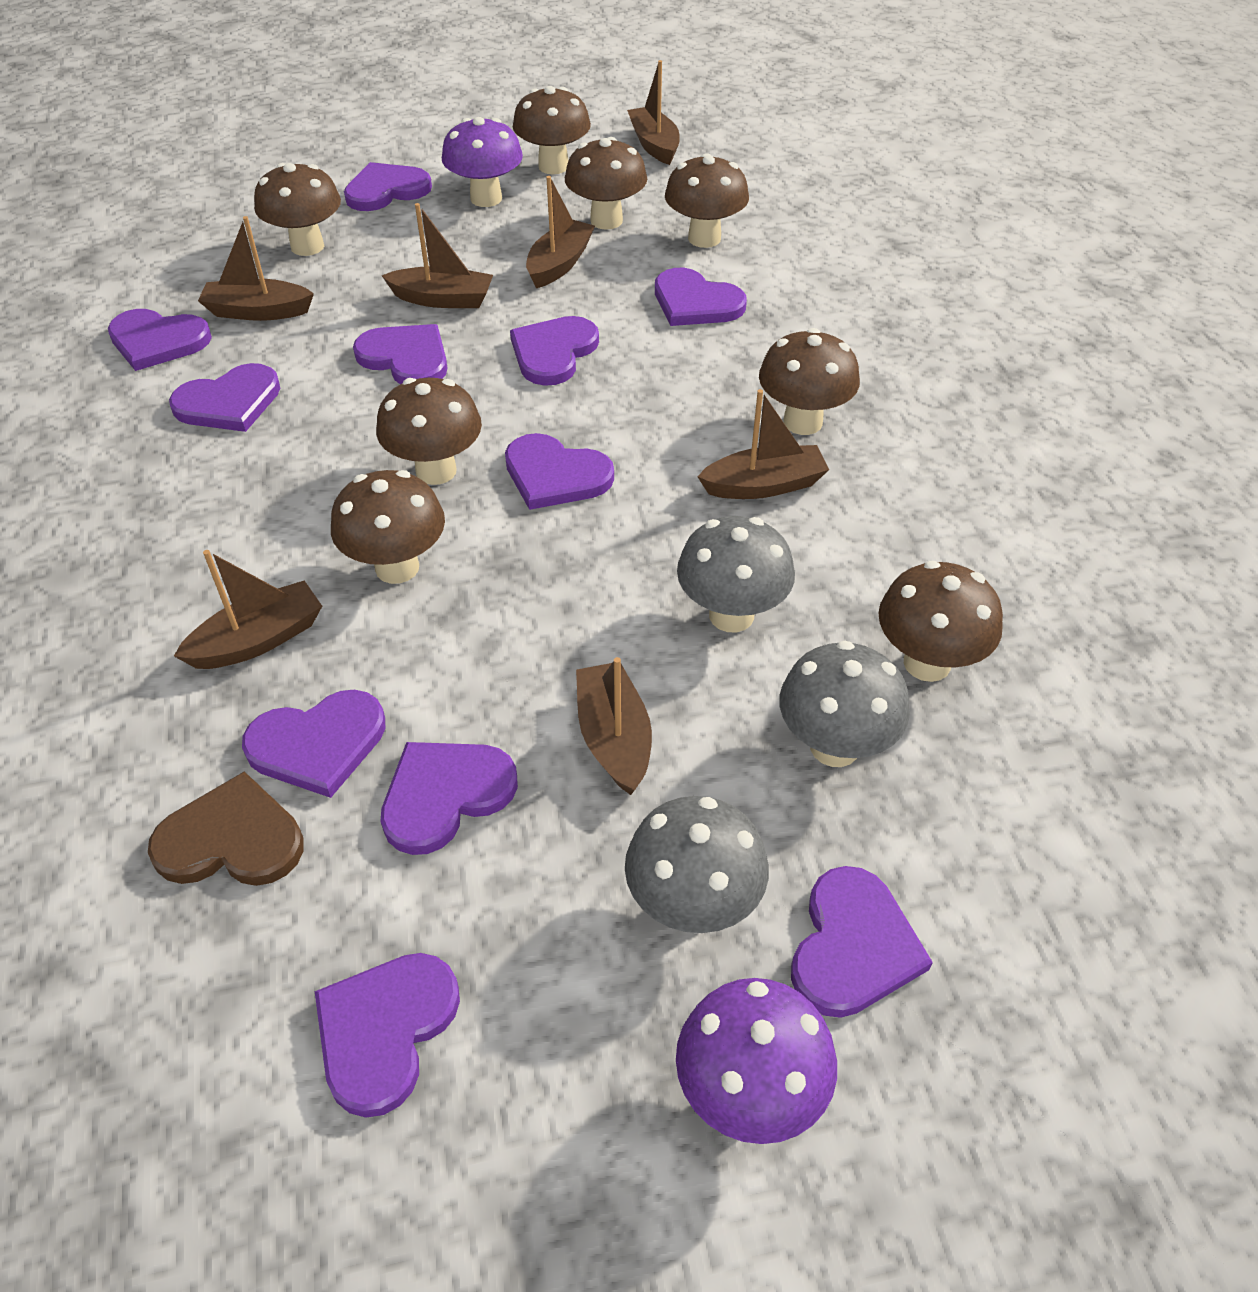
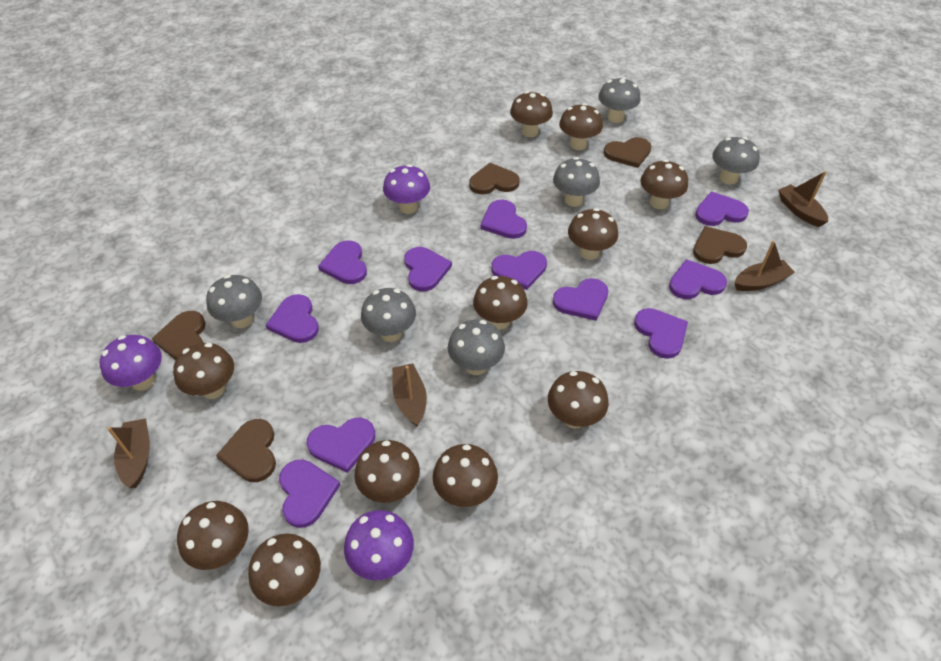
brown boat: 7 -> 4
brown heart: 1 -> 5
brown mushroom: 8 -> 11
grey mushroom: 3 -> 6
purple mushroom: 2 -> 3

